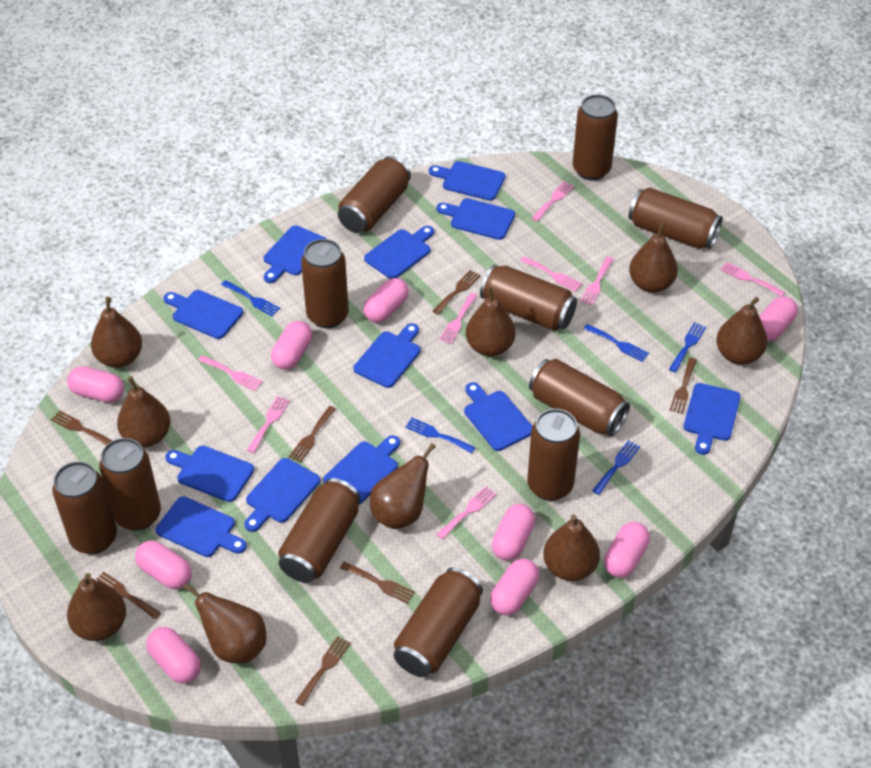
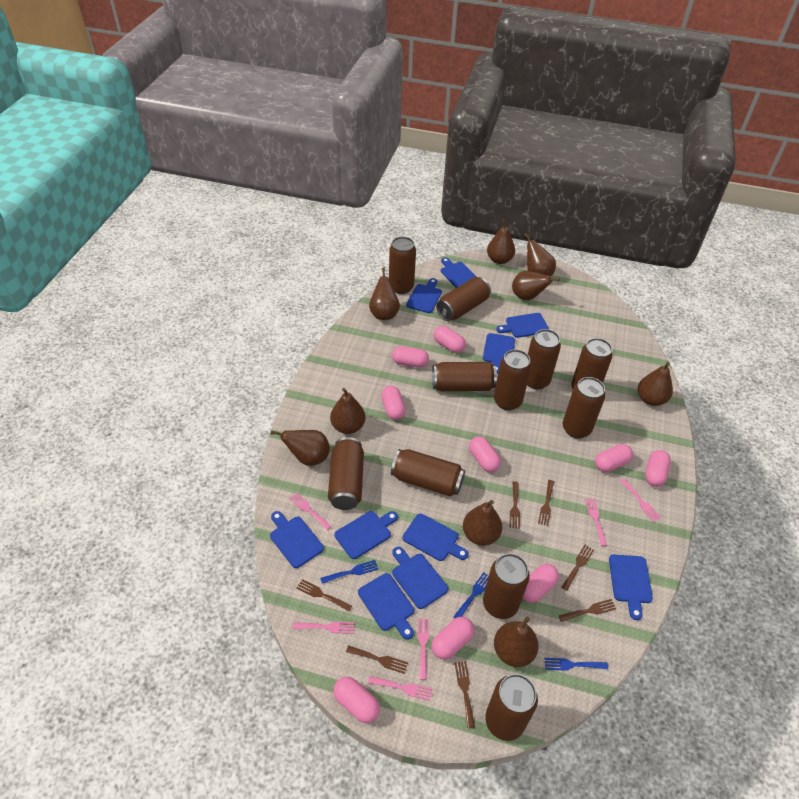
blue cutting board: 12 -> 10
blue fork: 5 -> 3
pink fork: 8 -> 6

